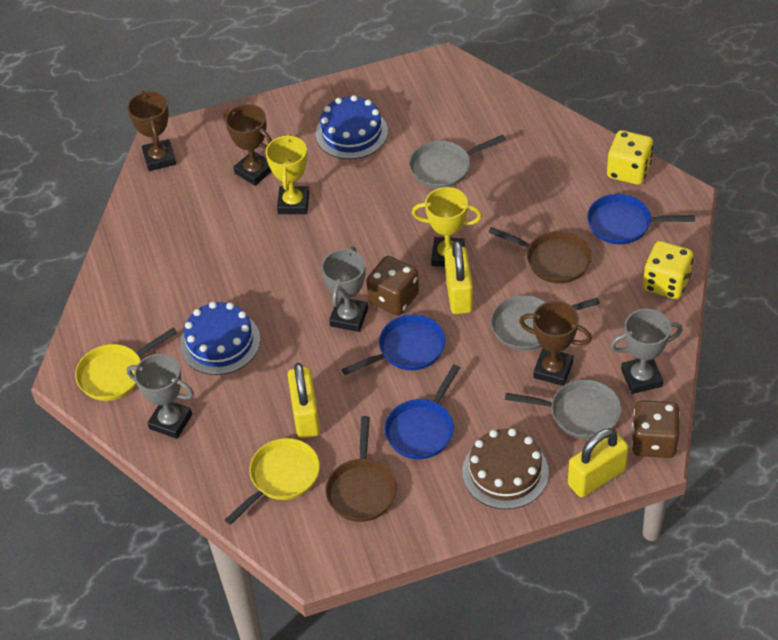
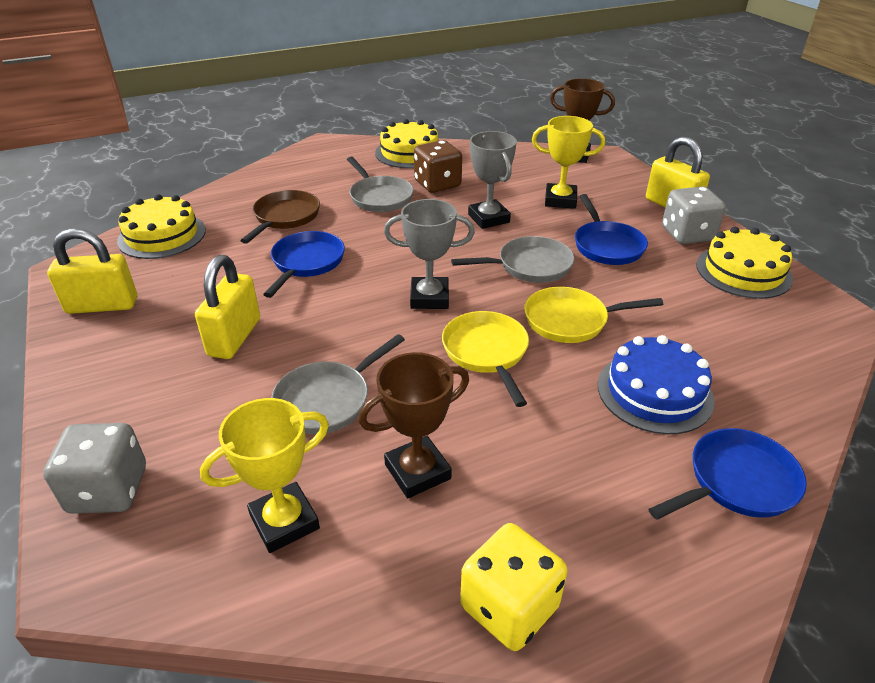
blue cake: 2 -> 1
brown cake: 1 -> 0
brown dice: 2 -> 1
brown pan: 2 -> 1
brown trophy: 3 -> 2
grey dice: 0 -> 2
grey trophy: 3 -> 2
yellow cake: 0 -> 3
yellow dice: 2 -> 1

